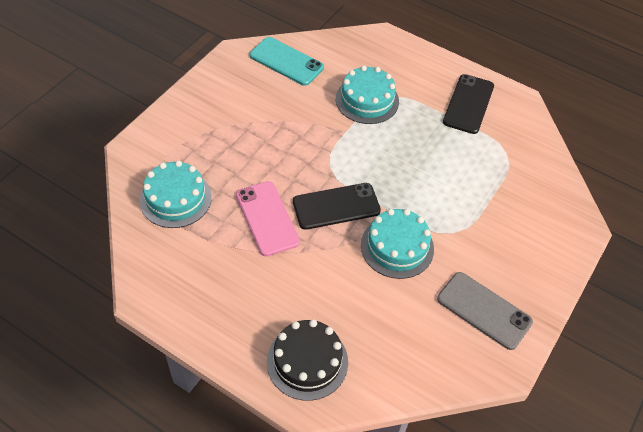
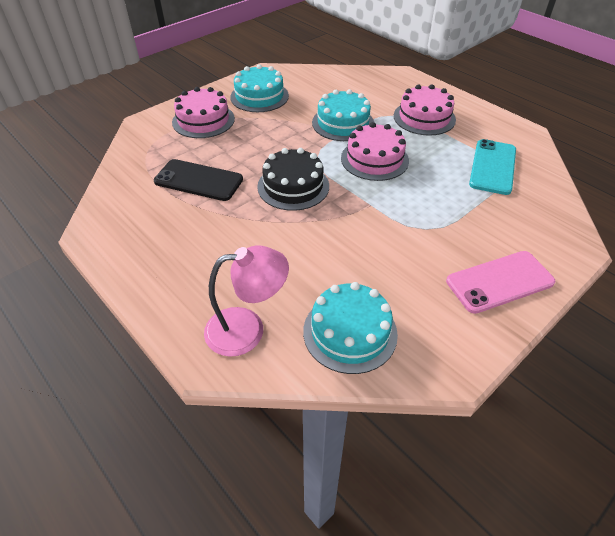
black phone: 2 -> 1
grey phone: 1 -> 0
pink cake: 0 -> 3
pink lamp: 0 -> 1

